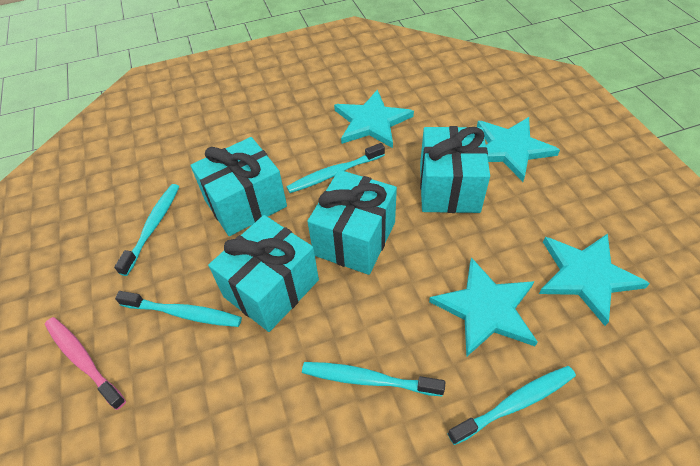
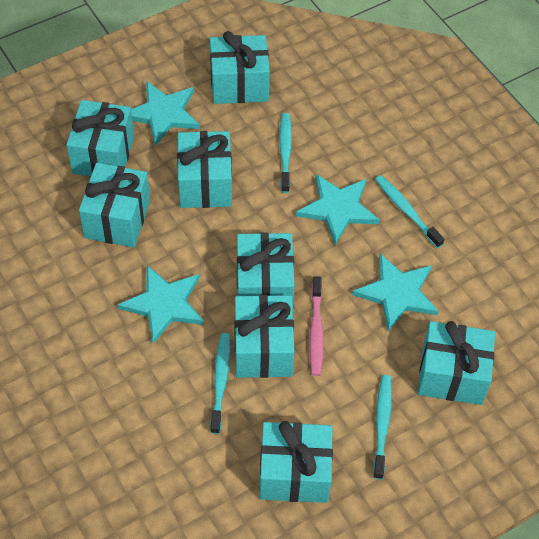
turquoise gift: 4 -> 8
turquoise toothbrush: 5 -> 4

